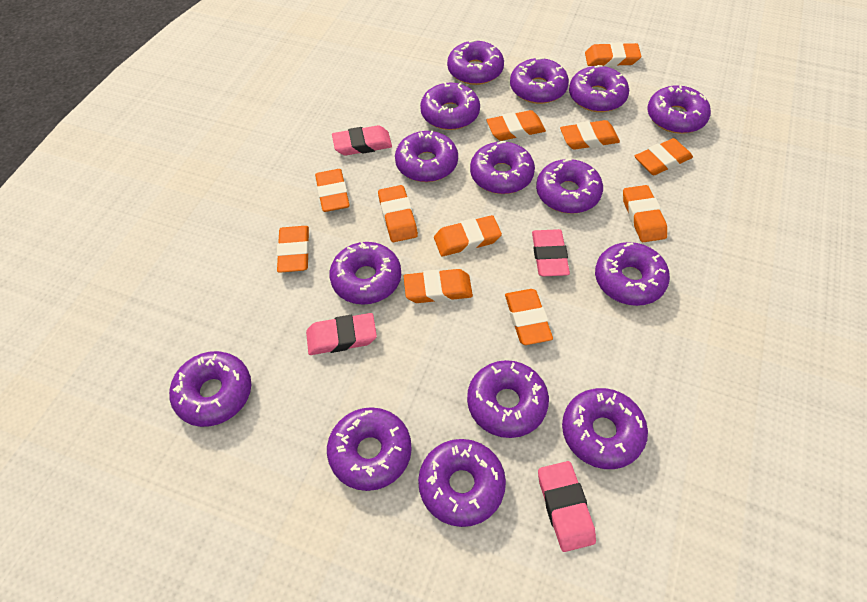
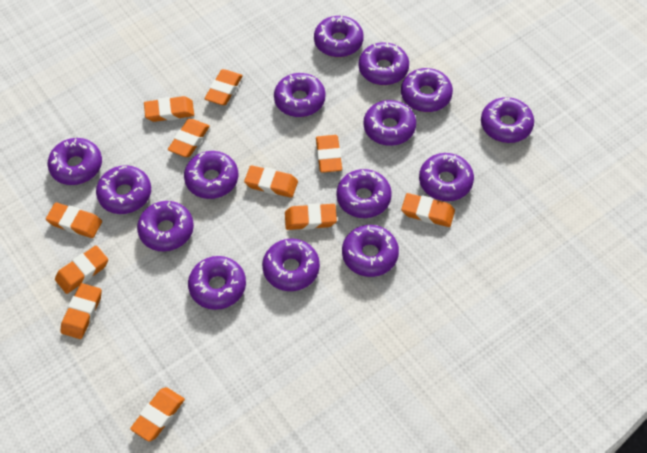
pink eraser: 4 -> 0

